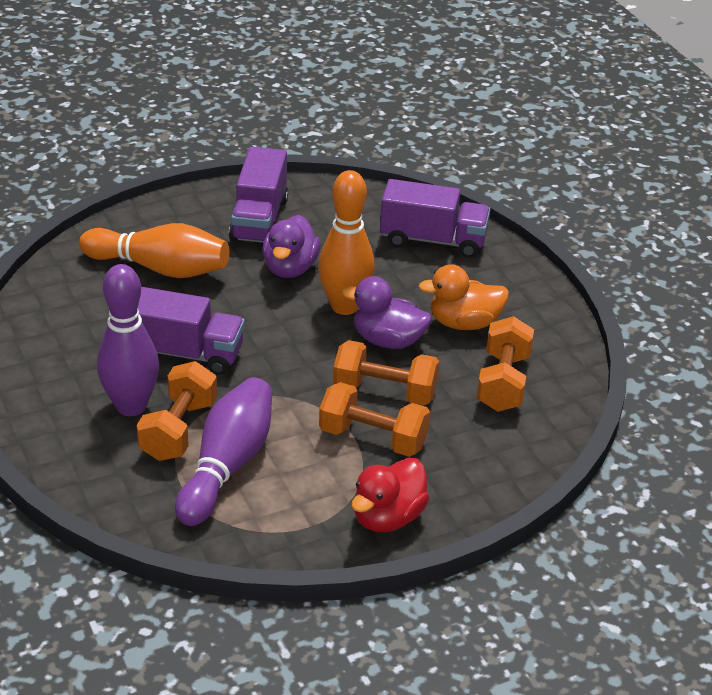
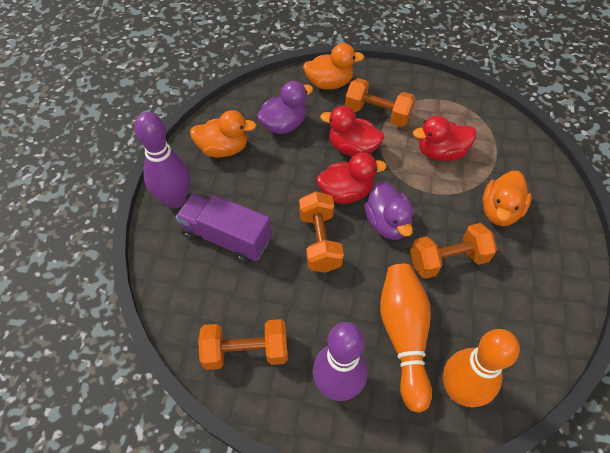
orange duck: 1 -> 3
purple truck: 3 -> 1
red duck: 1 -> 3

